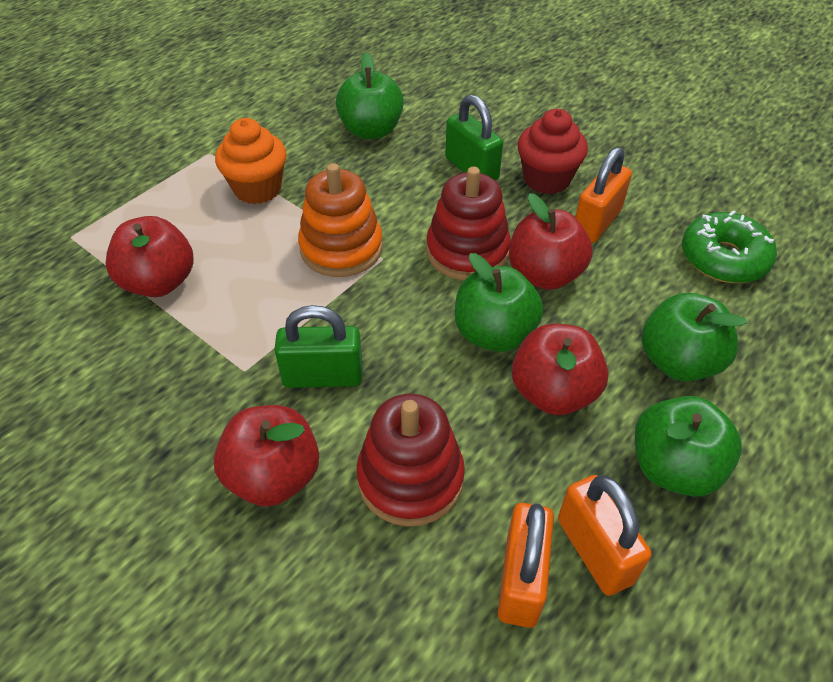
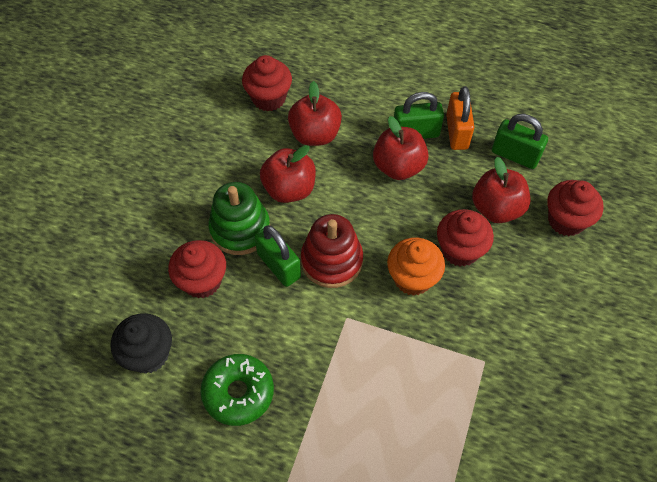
black cupcake: 0 -> 1
green apple: 4 -> 0
green padlock: 2 -> 3
green stacking toy: 0 -> 1
orange padlock: 3 -> 1
orange stacking toy: 1 -> 0
red cupcake: 1 -> 4
red stacking toy: 2 -> 1

